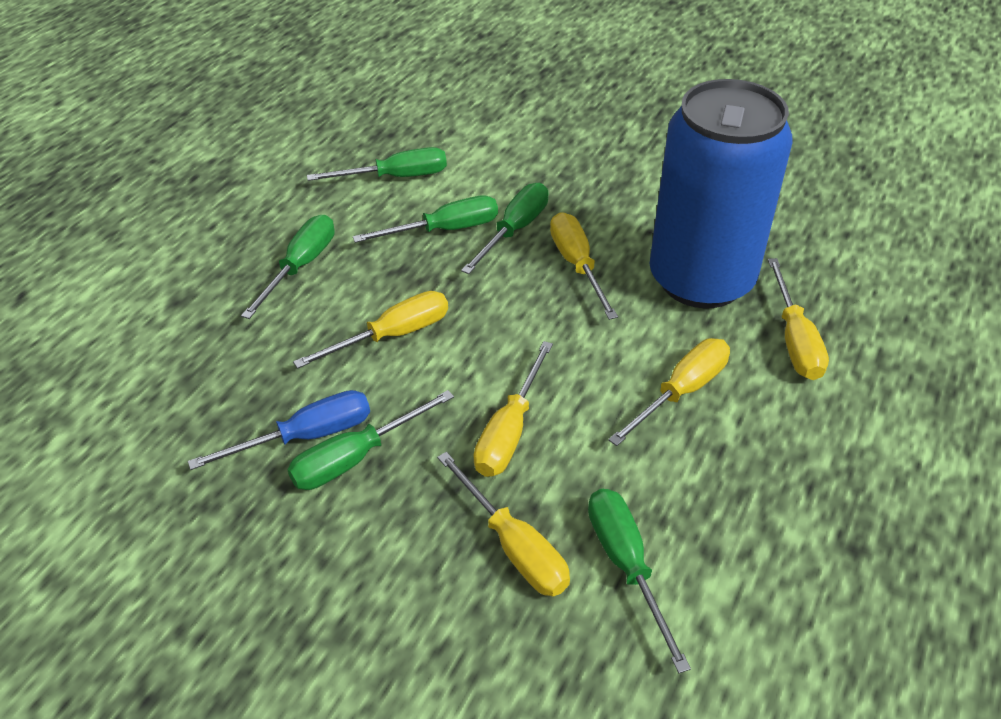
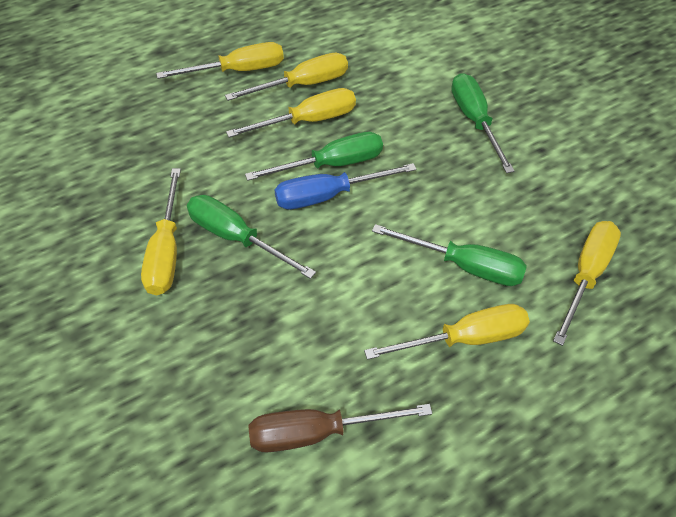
blue can: 1 -> 0
brown screwdriver: 0 -> 1
green screwdriver: 6 -> 4

